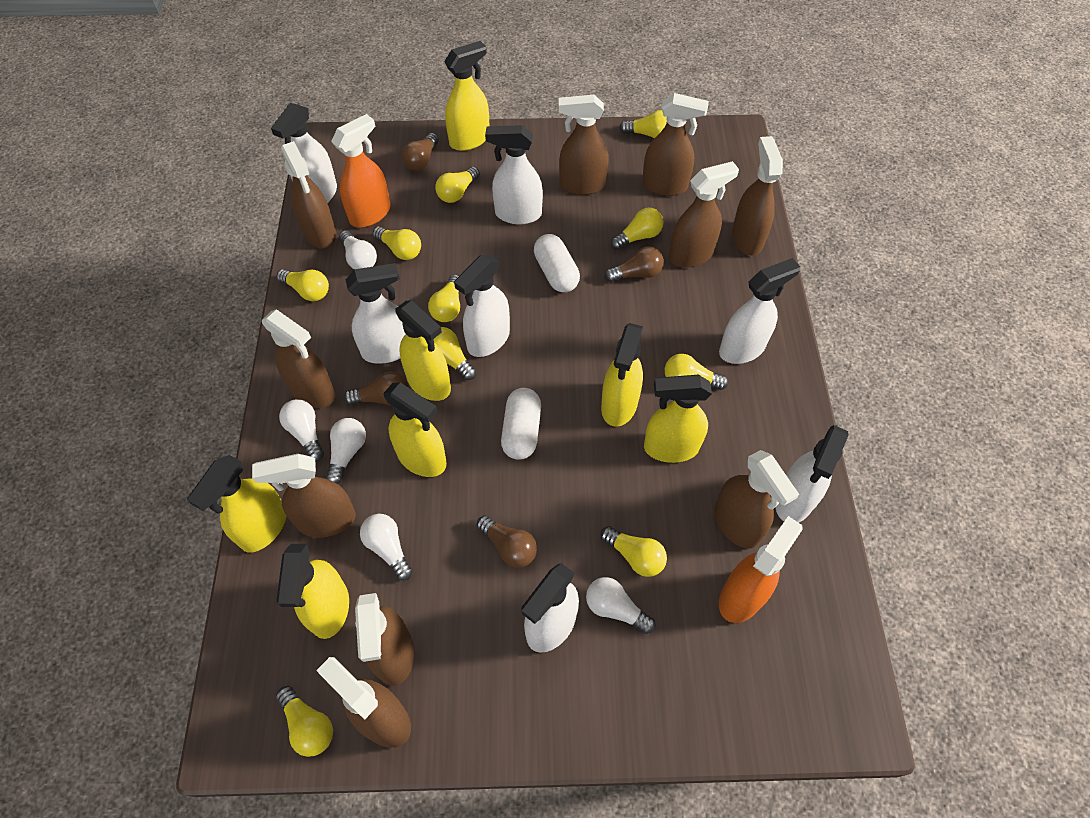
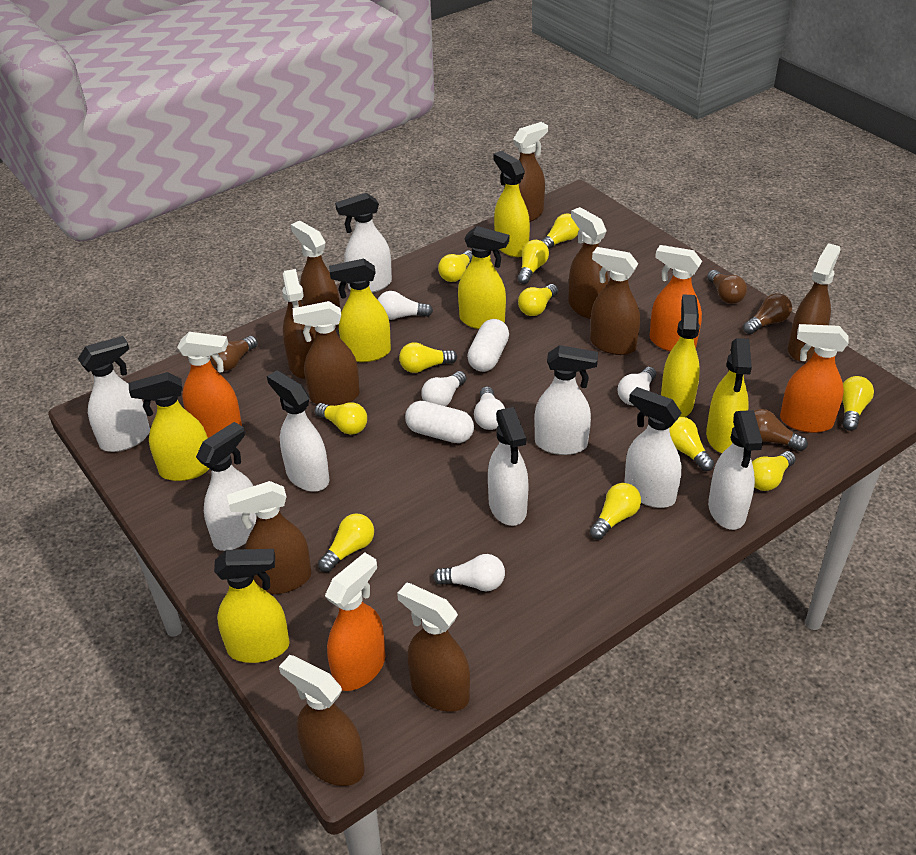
orange spray bottle: 2 -> 4
white spray bottle: 7 -> 8
yellow light bulb: 10 -> 11

